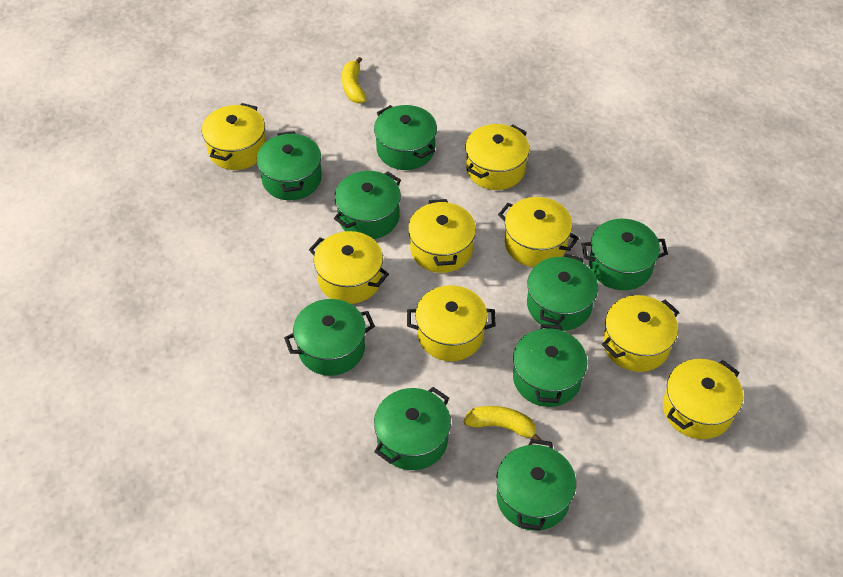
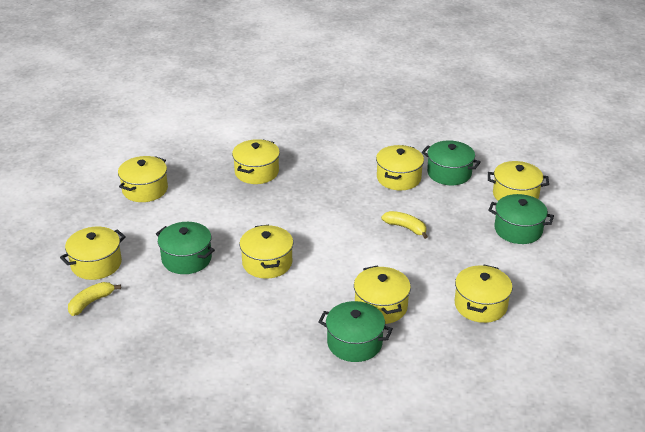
green pot: 9 -> 4

